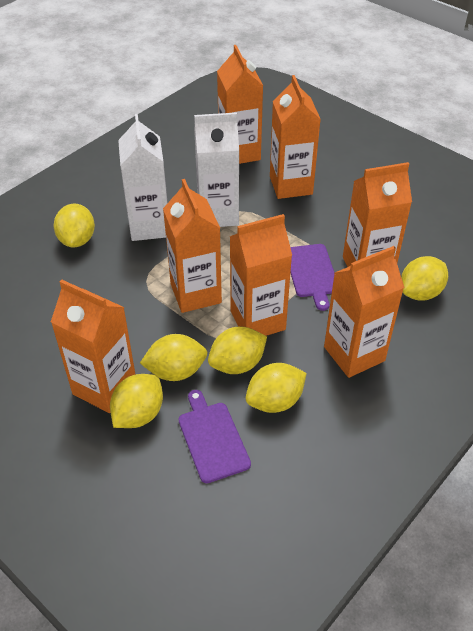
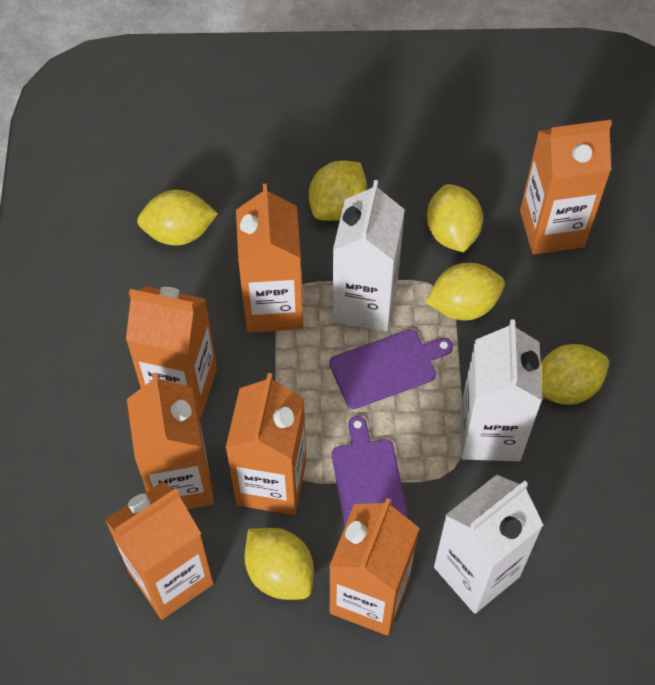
white carton: 2 -> 3

